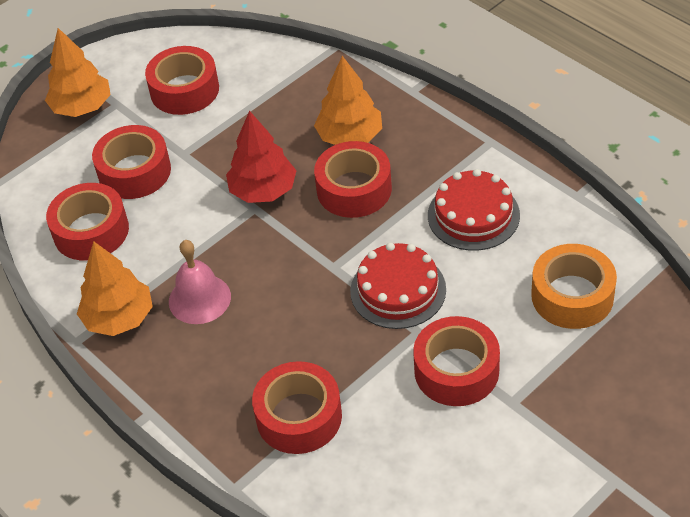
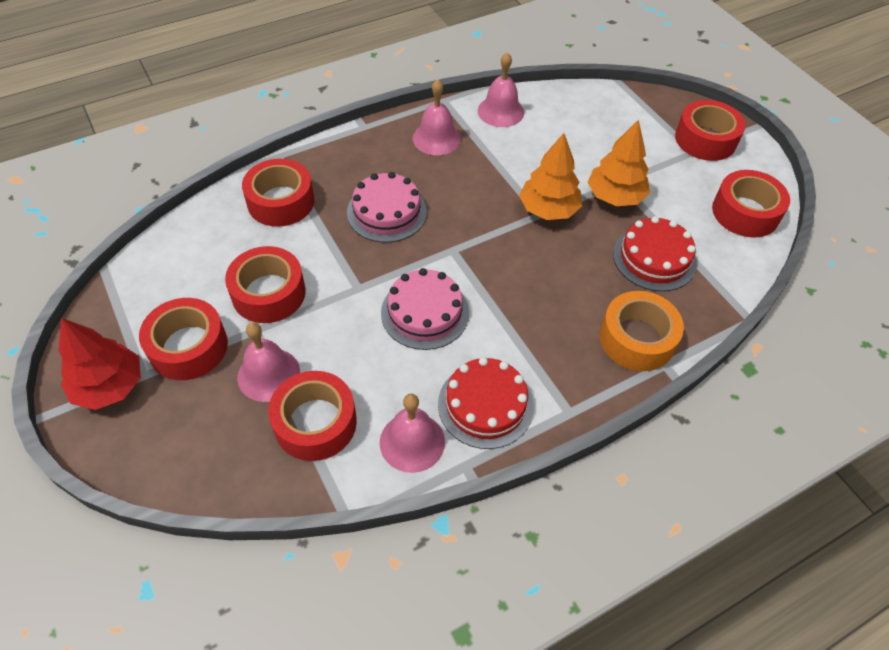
orange tree: 3 -> 2
pink bell: 1 -> 4
pink cake: 0 -> 2

